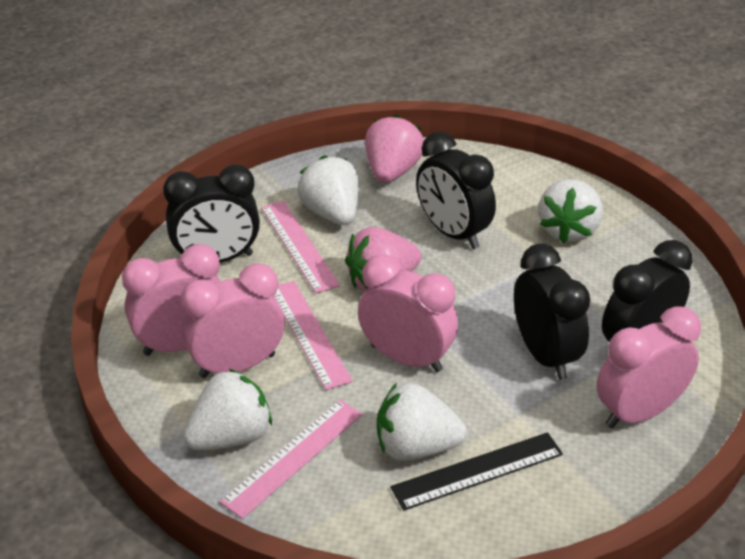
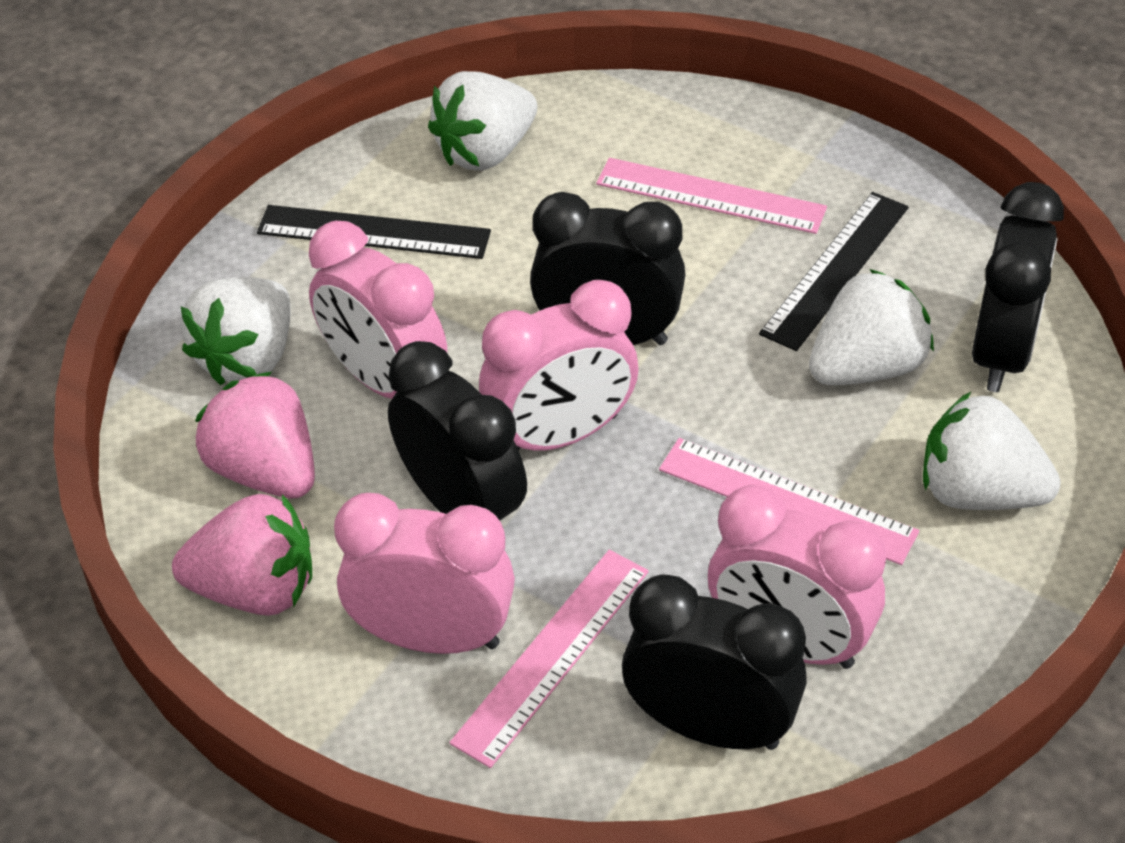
black ruler: 1 -> 2

